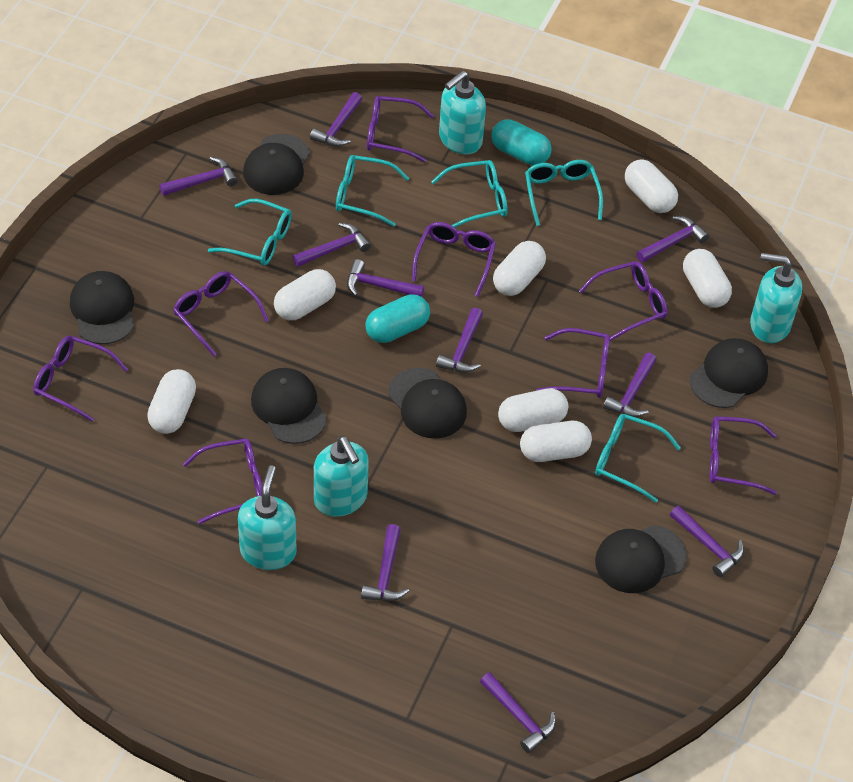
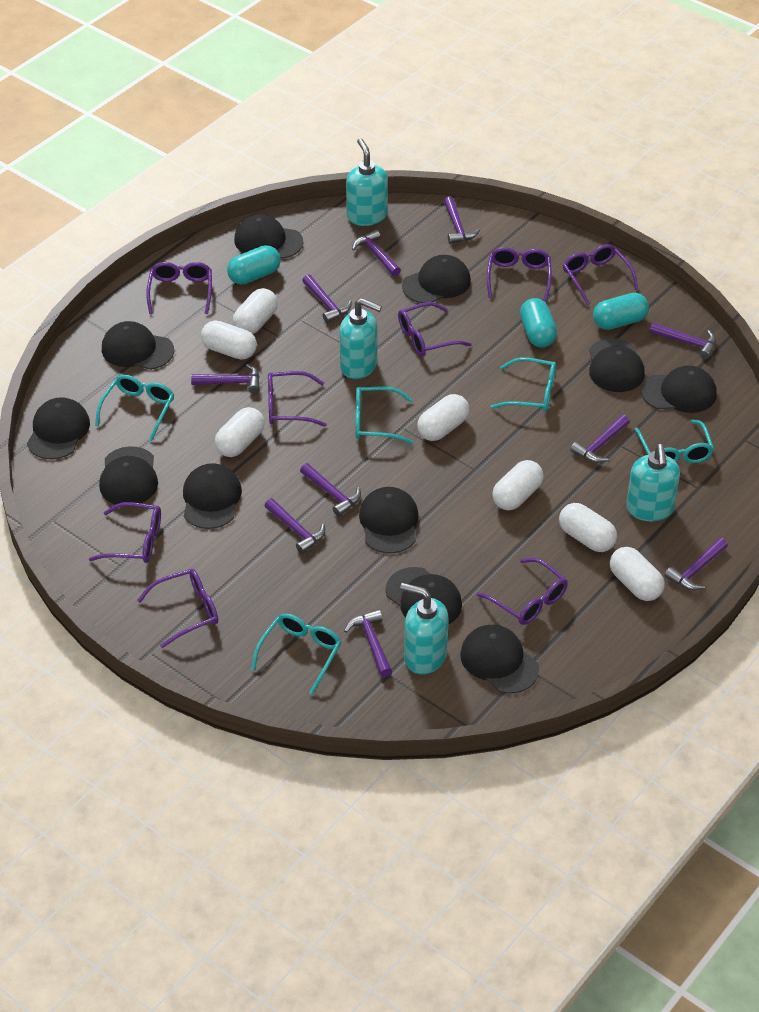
black cap: 6 -> 11
turquoise capsule: 2 -> 3

